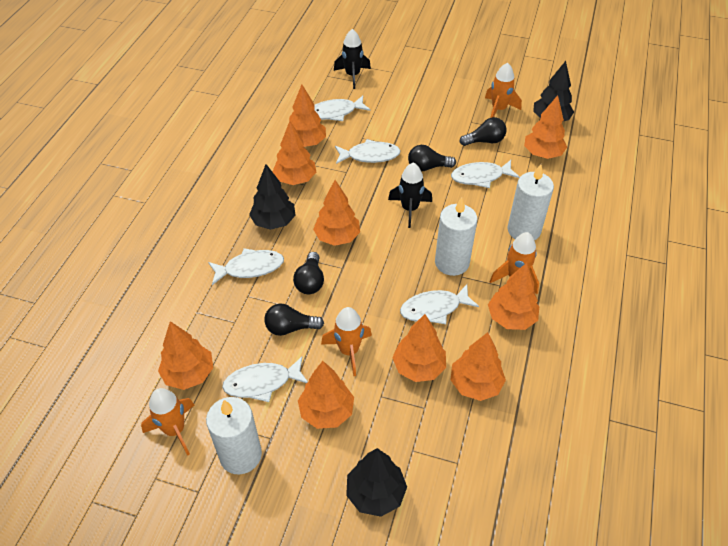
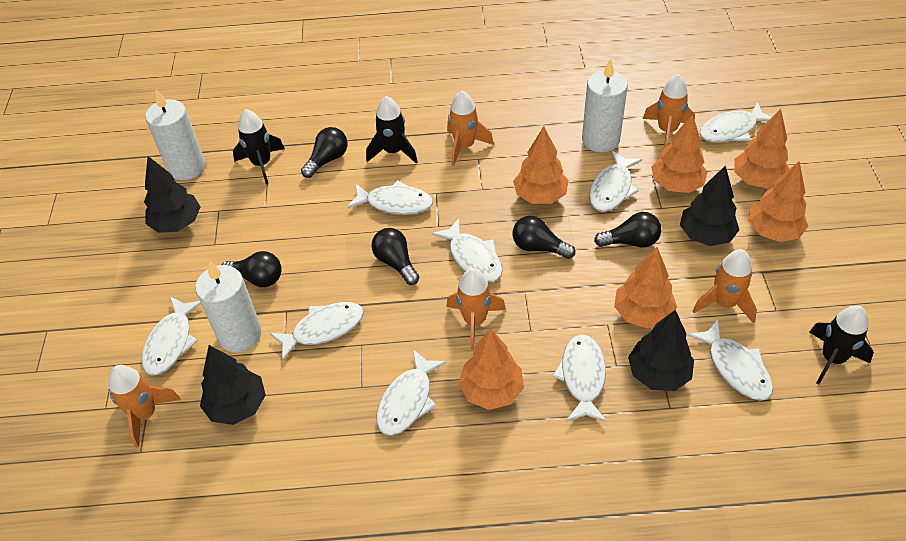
black light bulb: 4 -> 5
black rocket: 2 -> 3
black tree: 3 -> 4
orange rocket: 4 -> 5
orange tree: 9 -> 6
white fish: 6 -> 9

